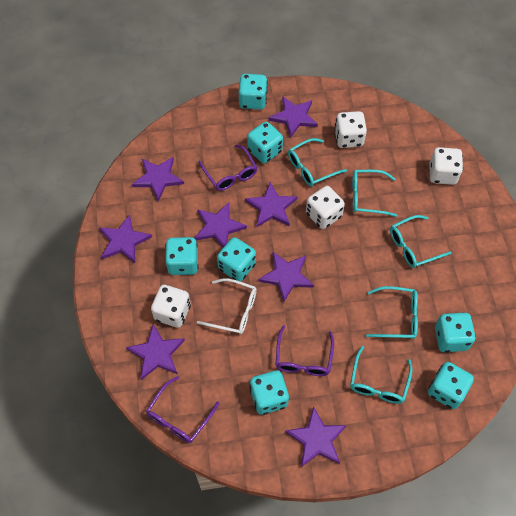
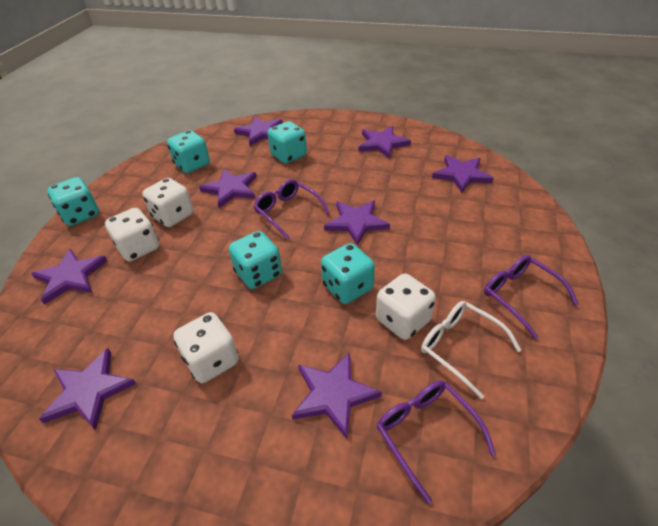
turquoise dice: 7 -> 5
turquoise glasses: 5 -> 0

